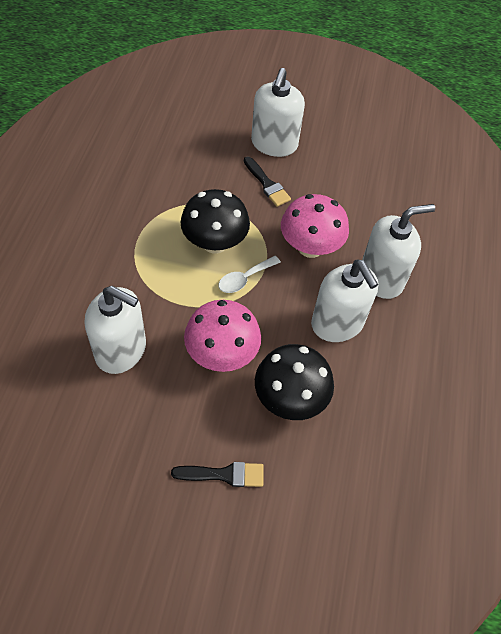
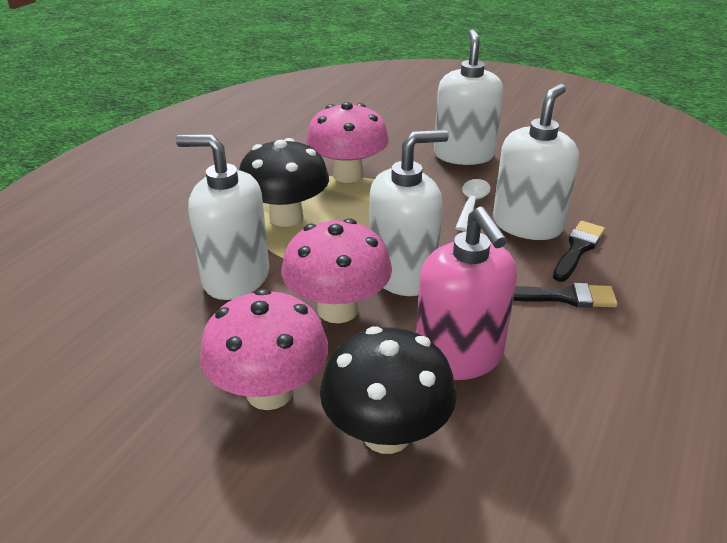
pink mushroom: 2 -> 3
pink soap dispenser: 0 -> 1

